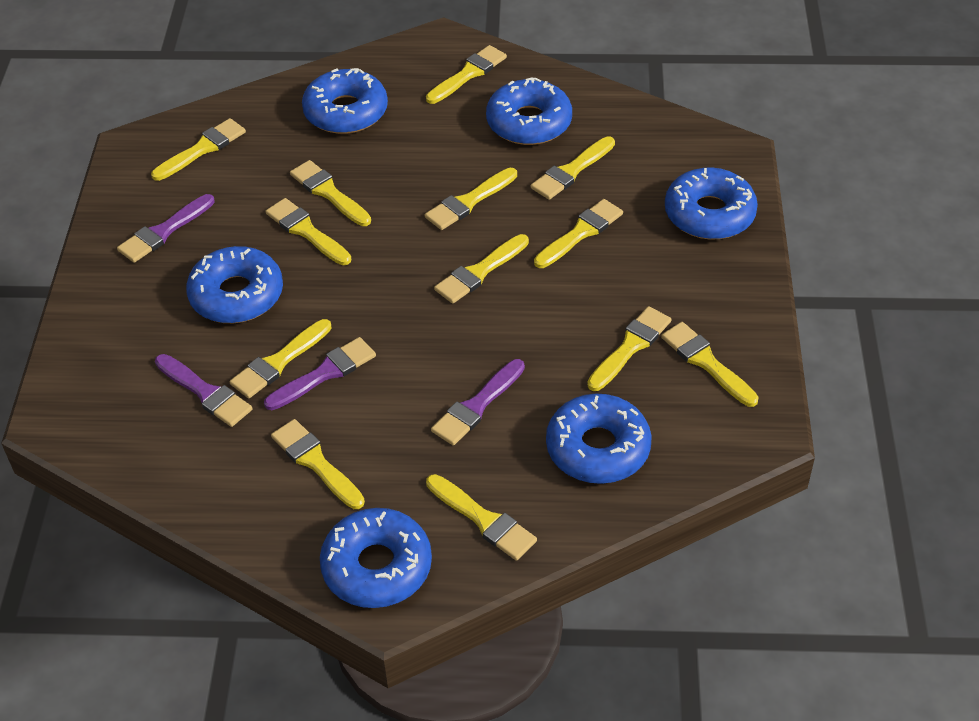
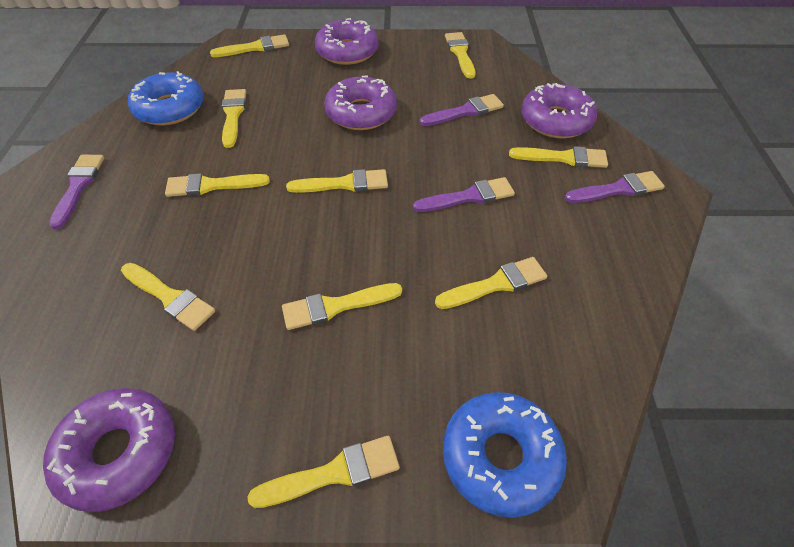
blue donut: 6 -> 2
purple donut: 0 -> 4
yellow brush: 13 -> 10

